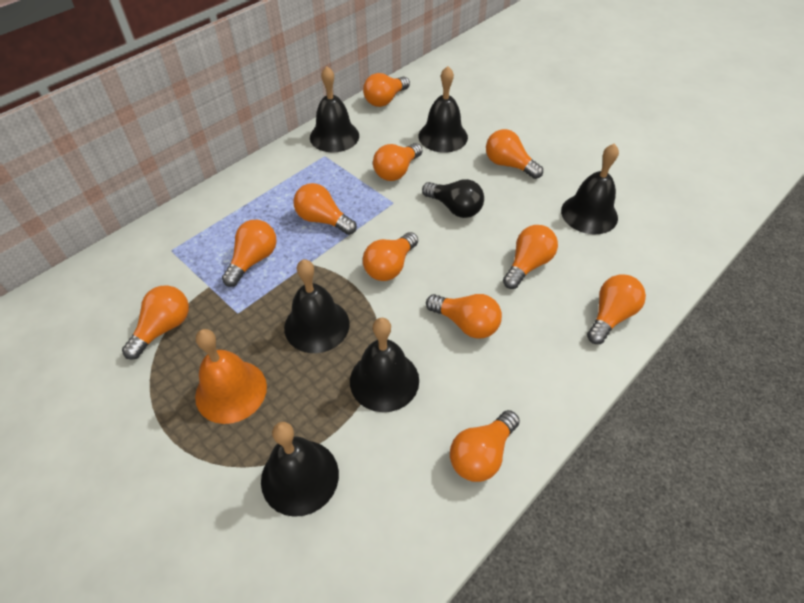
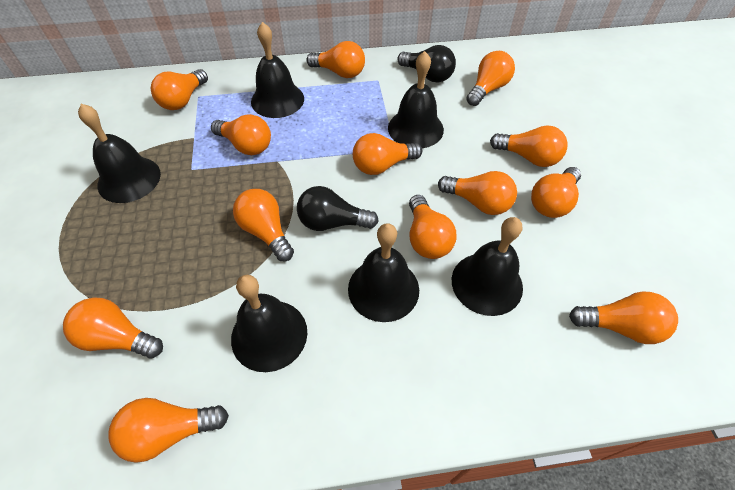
black light bulb: 1 -> 2
orange bell: 1 -> 0
orange light bulb: 11 -> 13

